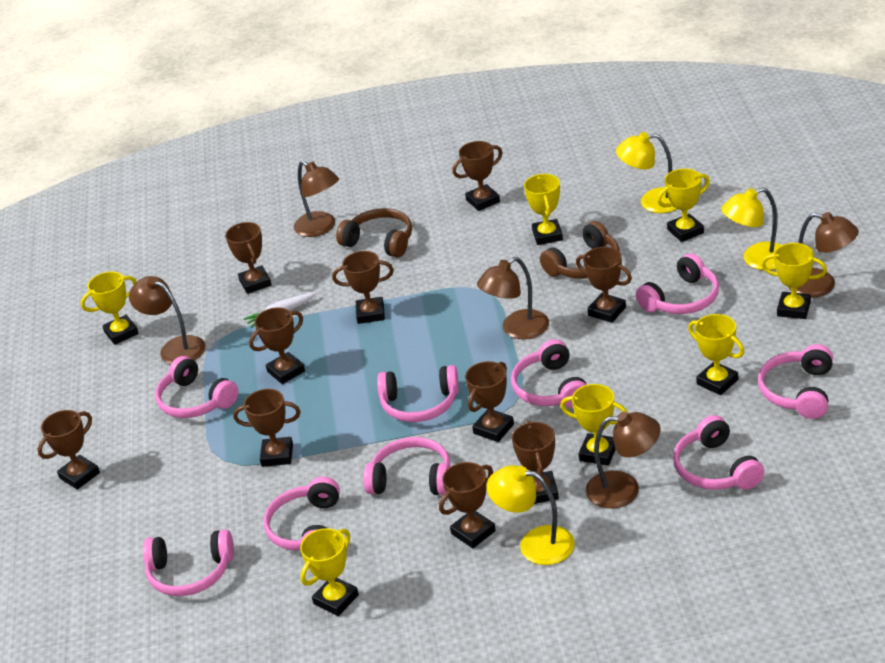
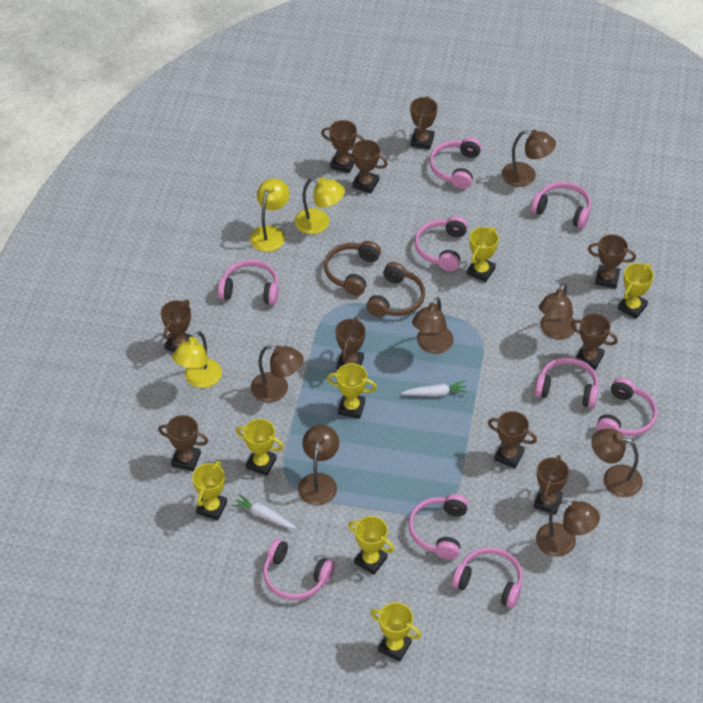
brown lamp: 5 -> 7
white carrot: 1 -> 2

